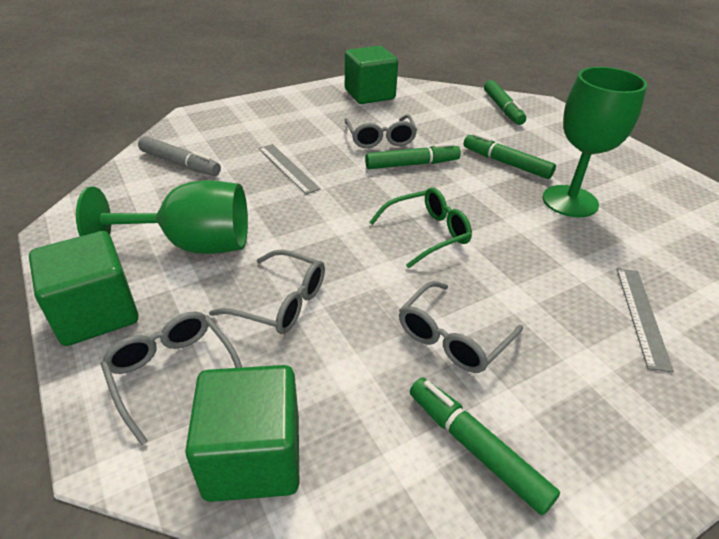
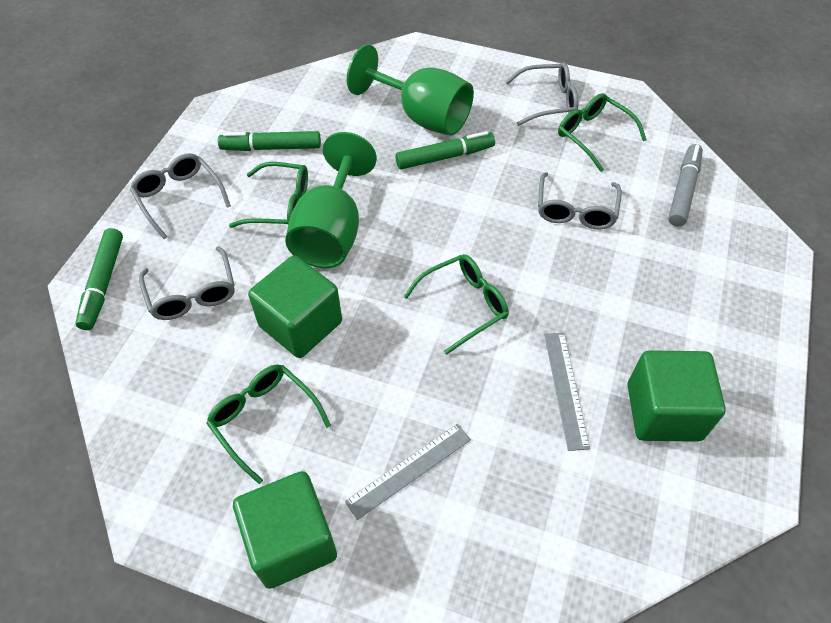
green glasses: 1 -> 4
green marker: 4 -> 3

